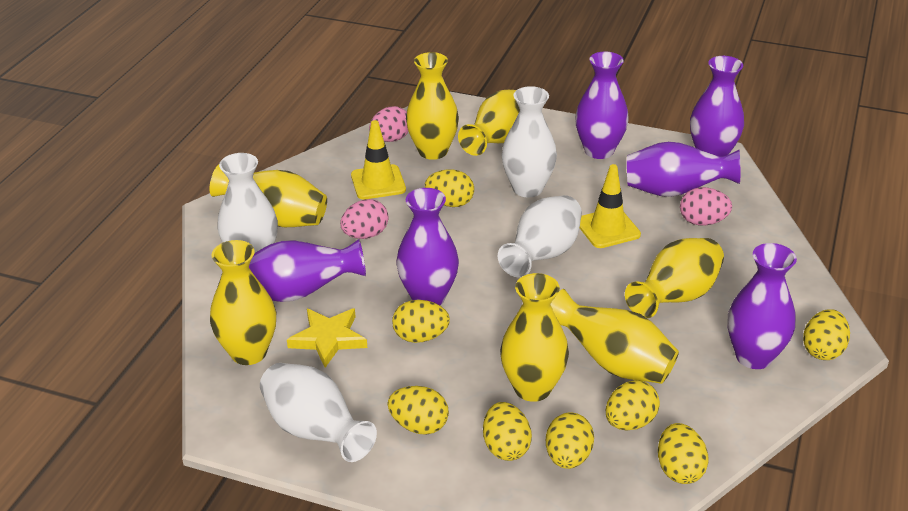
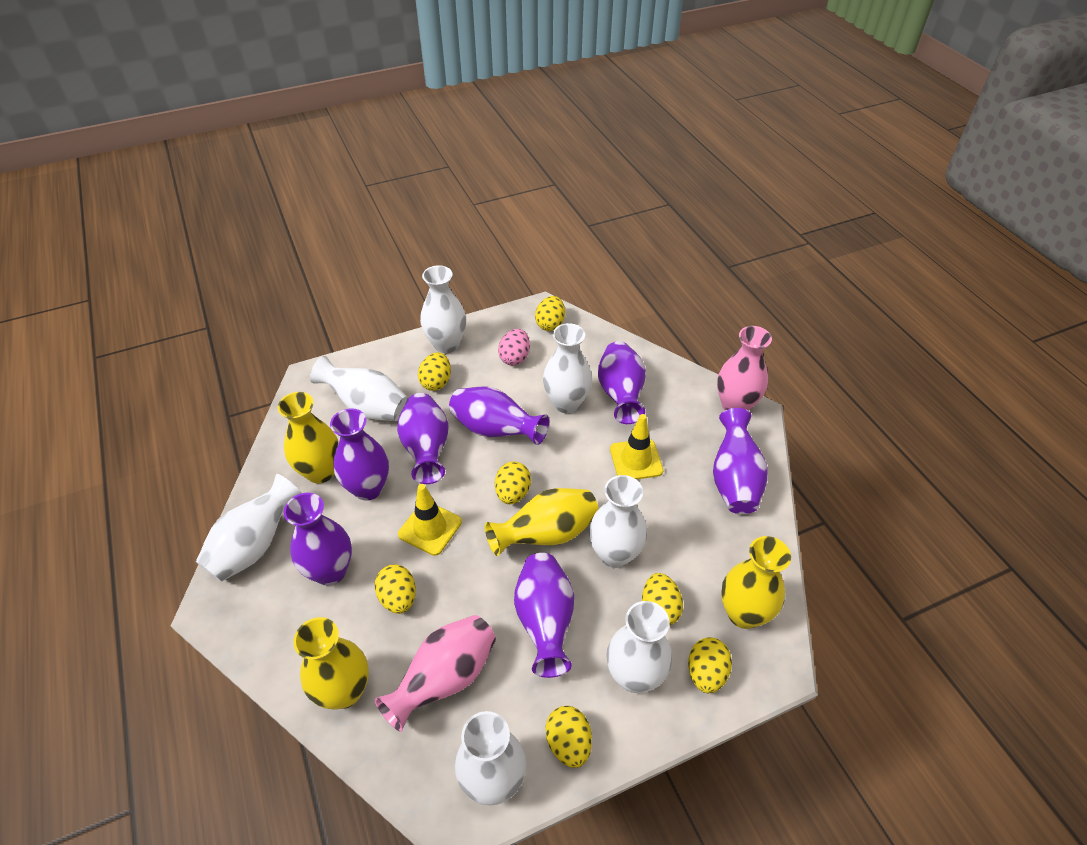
pink egg: 3 -> 1
pink vase: 0 -> 2
purple vase: 6 -> 7
white vase: 4 -> 7
yellow egg: 8 -> 7
yellow star: 1 -> 0
yellow vase: 7 -> 4

